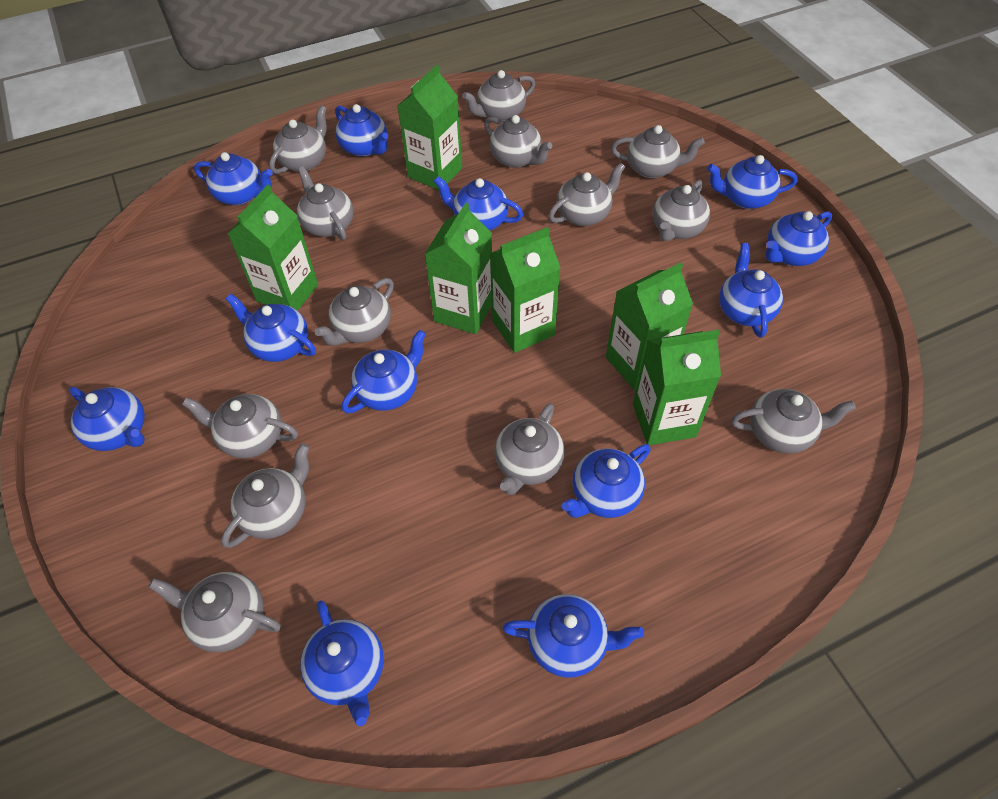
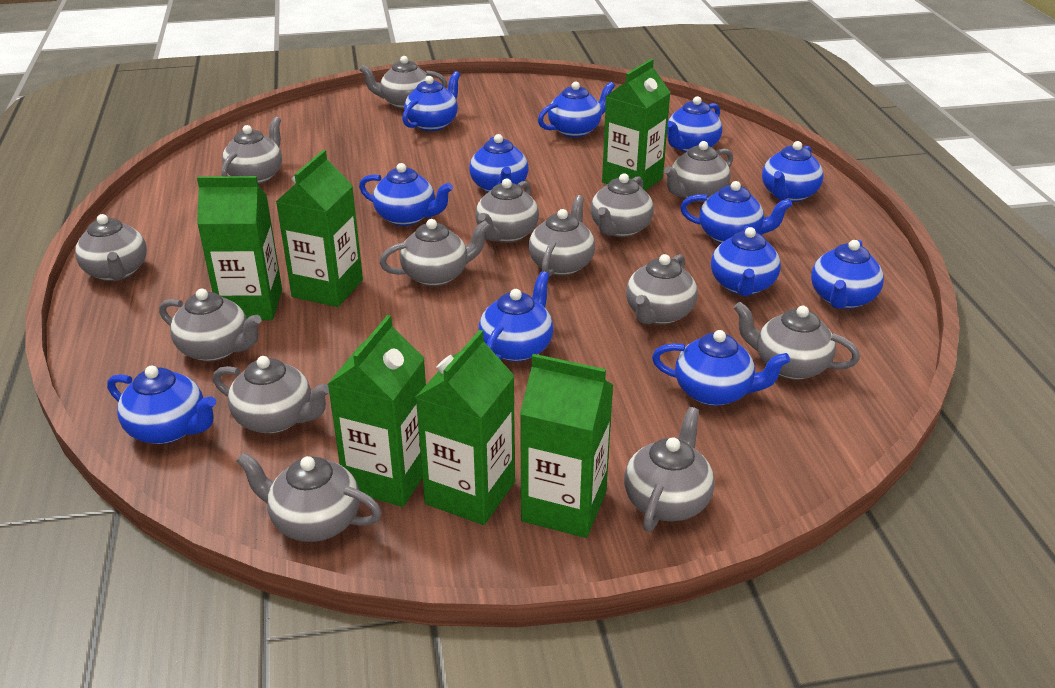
grey teapot: 13 -> 14

